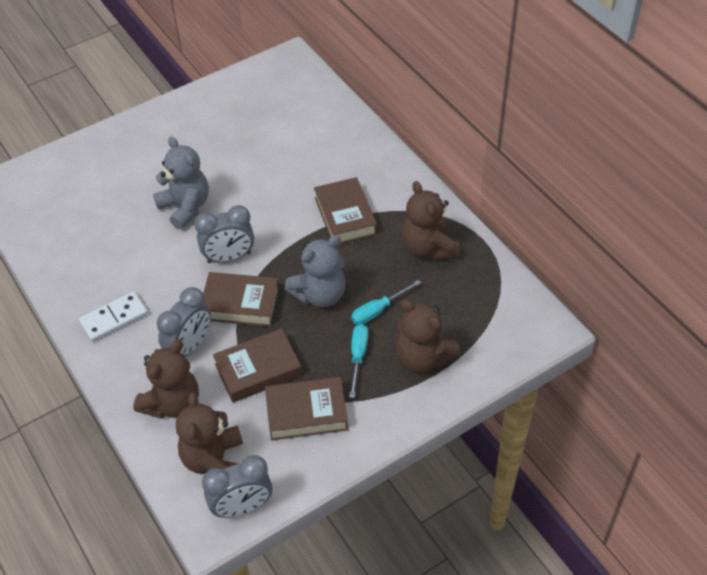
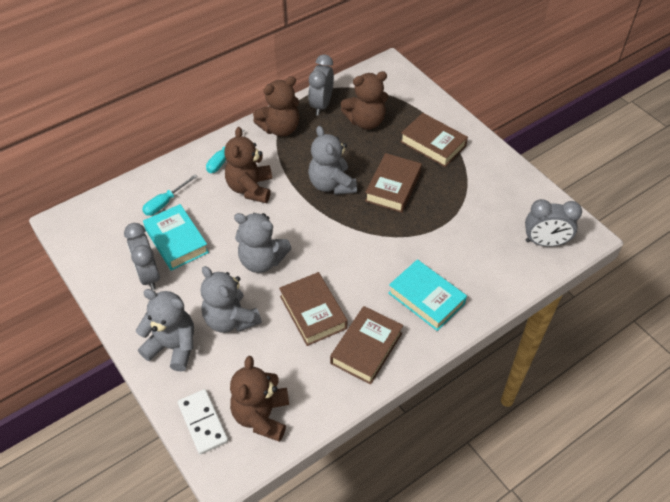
grey teddy bear: 2 -> 4
turquoise book: 0 -> 2

